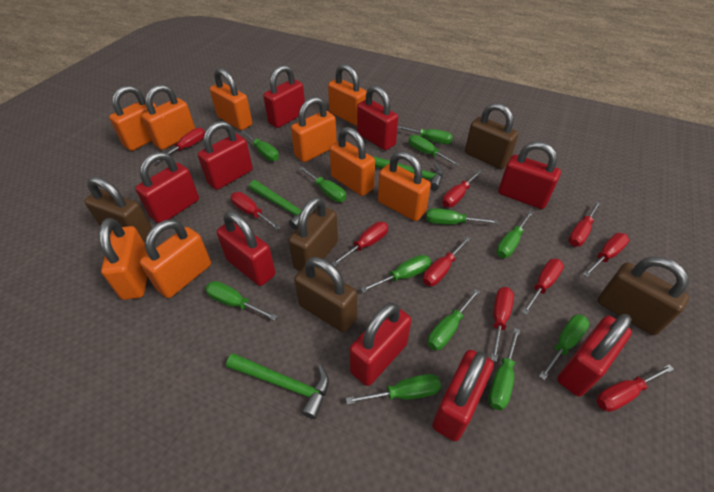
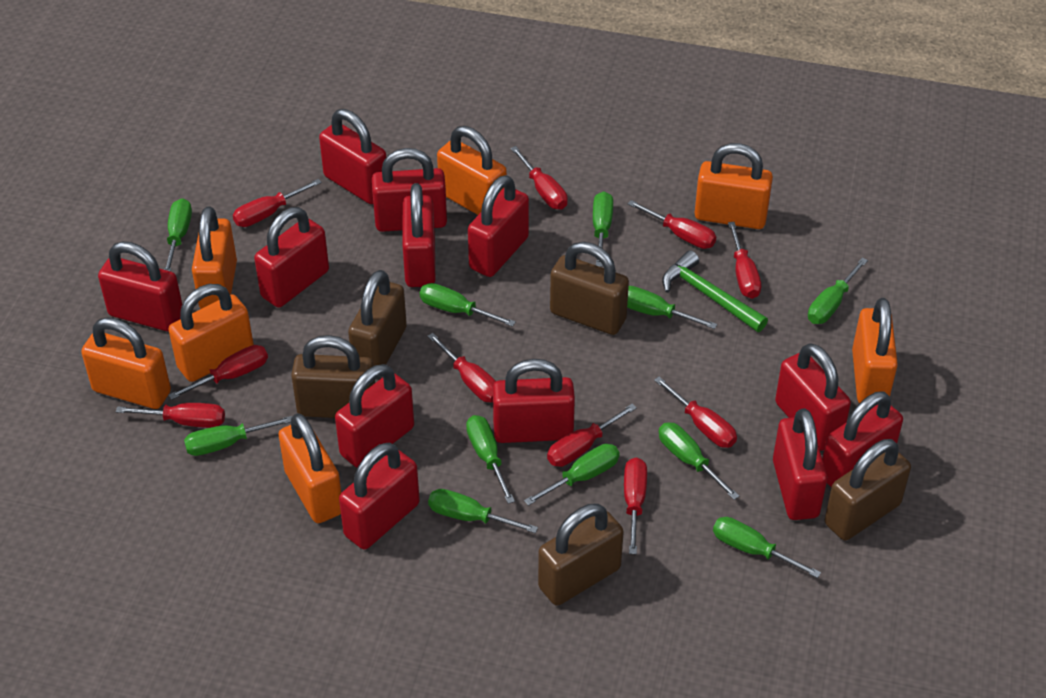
green hammer: 3 -> 1
green screwdriver: 12 -> 11
orange padlock: 9 -> 7
red padlock: 9 -> 12

